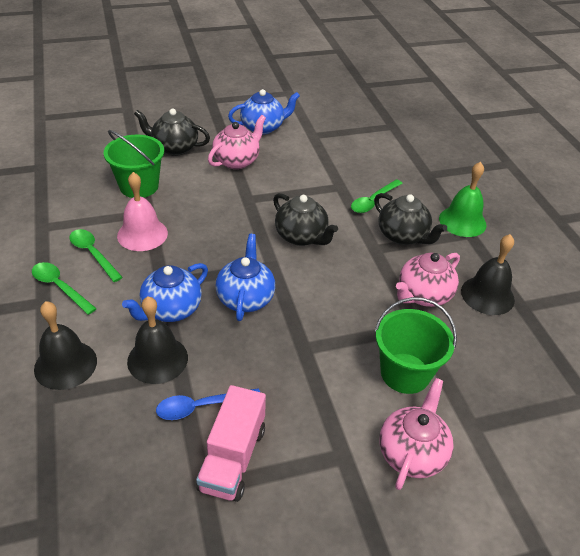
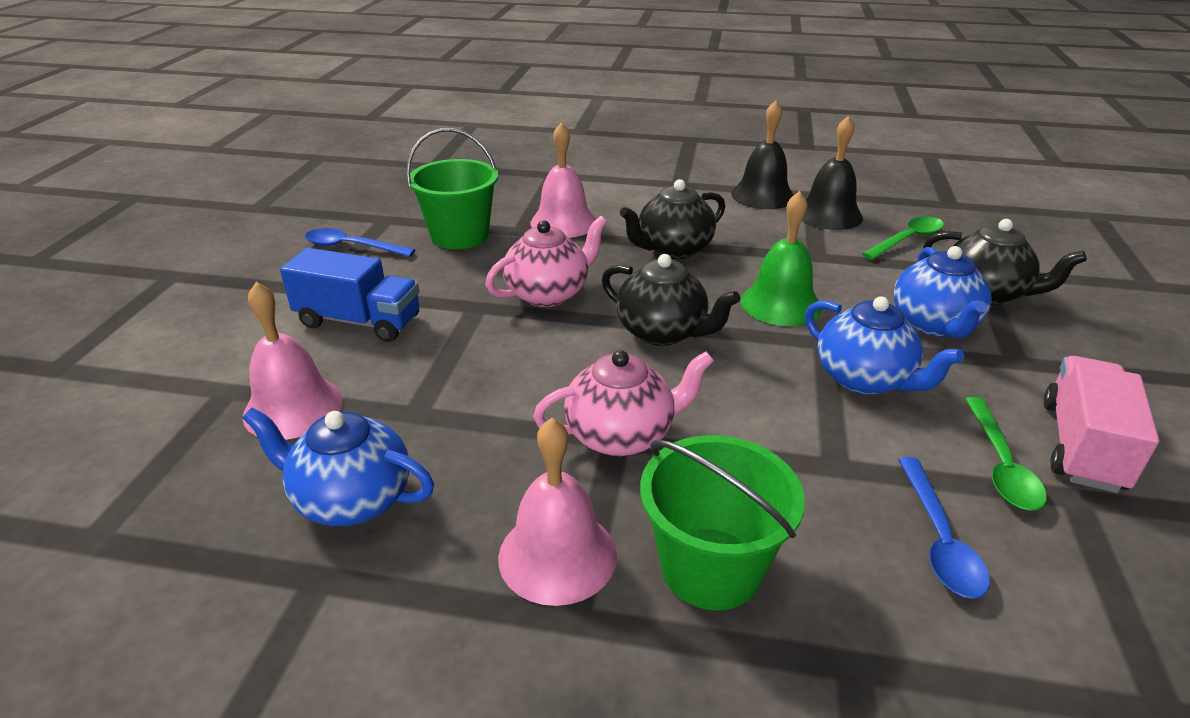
black bell: 3 -> 2
blue spoon: 1 -> 2
blue truck: 0 -> 1
green spoon: 3 -> 2
pink bell: 1 -> 3
pink teapot: 3 -> 2

